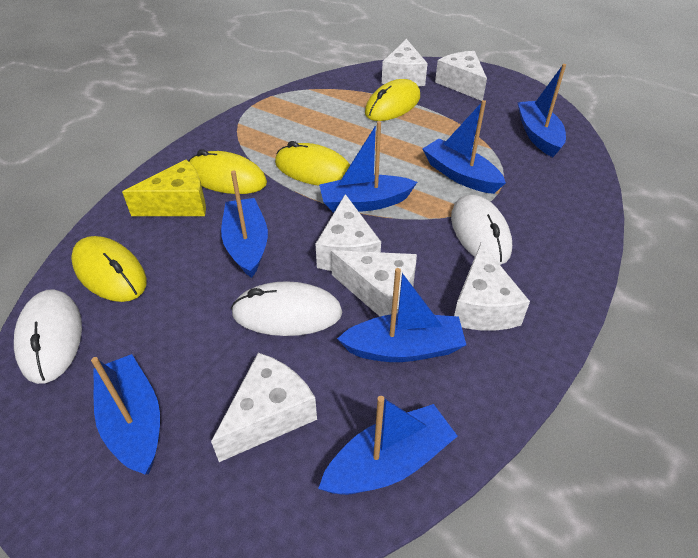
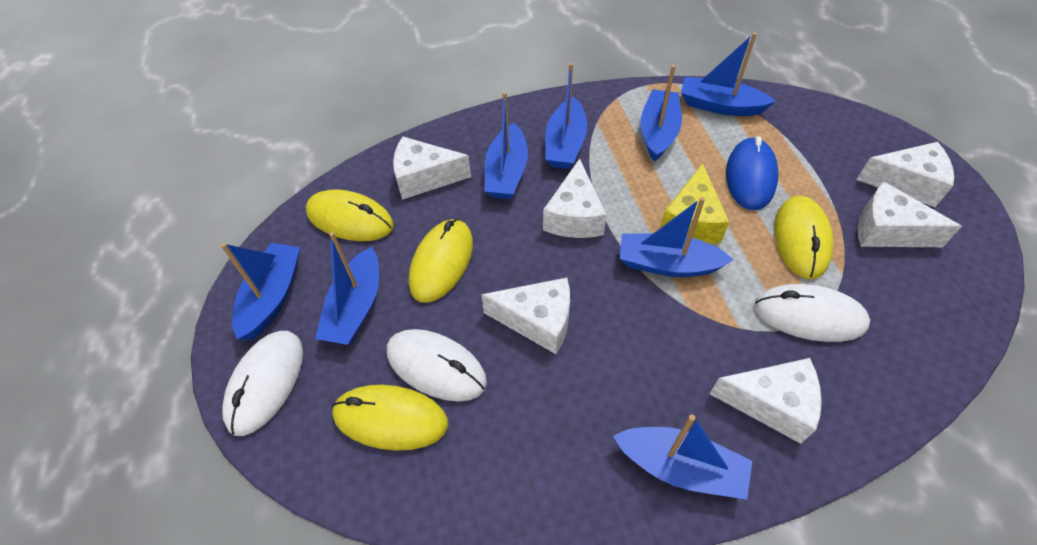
blue boat: 7 -> 8
blue mouse: 0 -> 1

